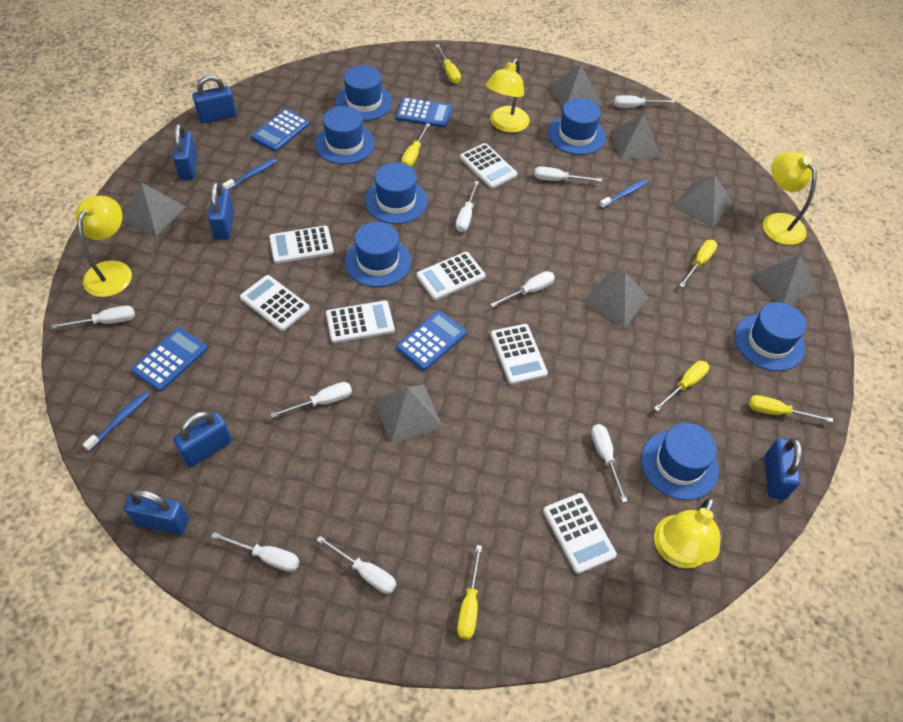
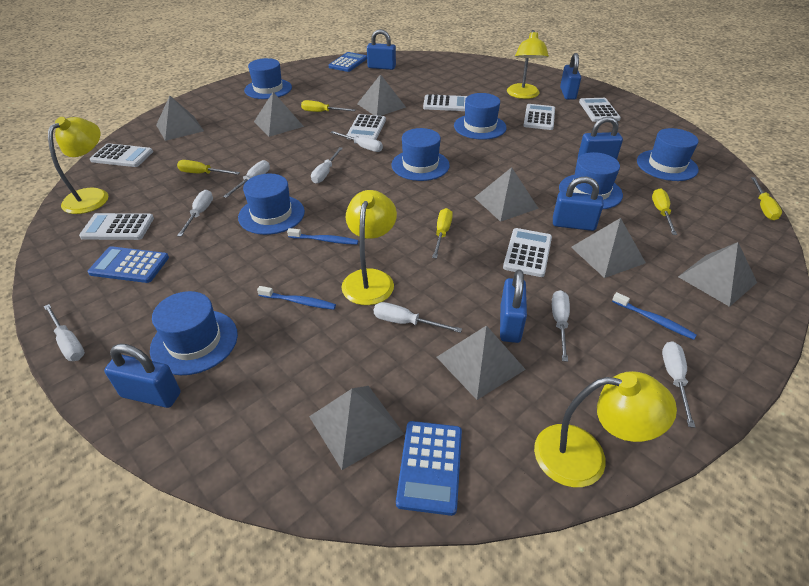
blue calculator: 4 -> 3
grey pyramid: 7 -> 8
white screwdriver: 9 -> 8
yellow screwdriver: 6 -> 5

